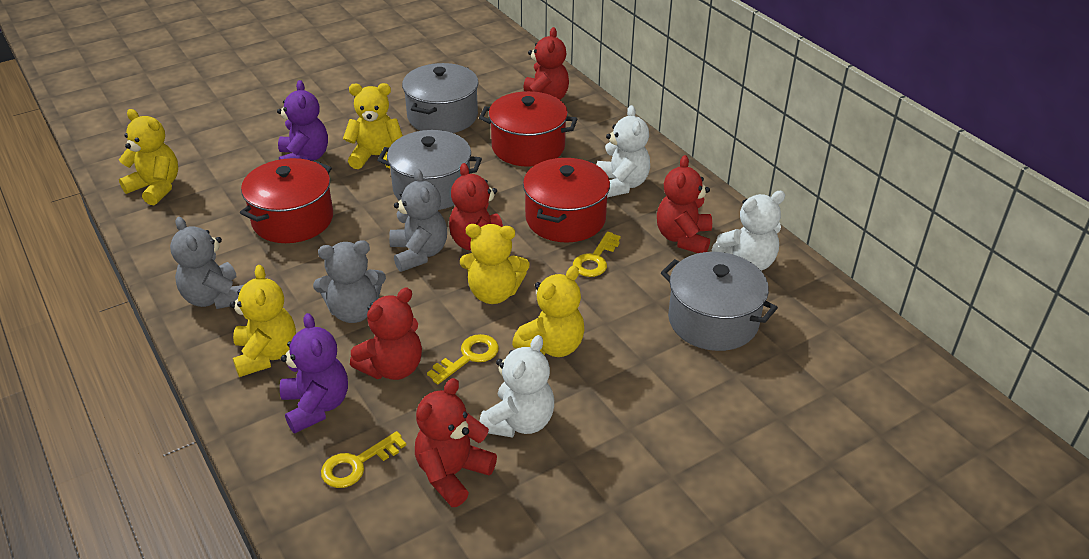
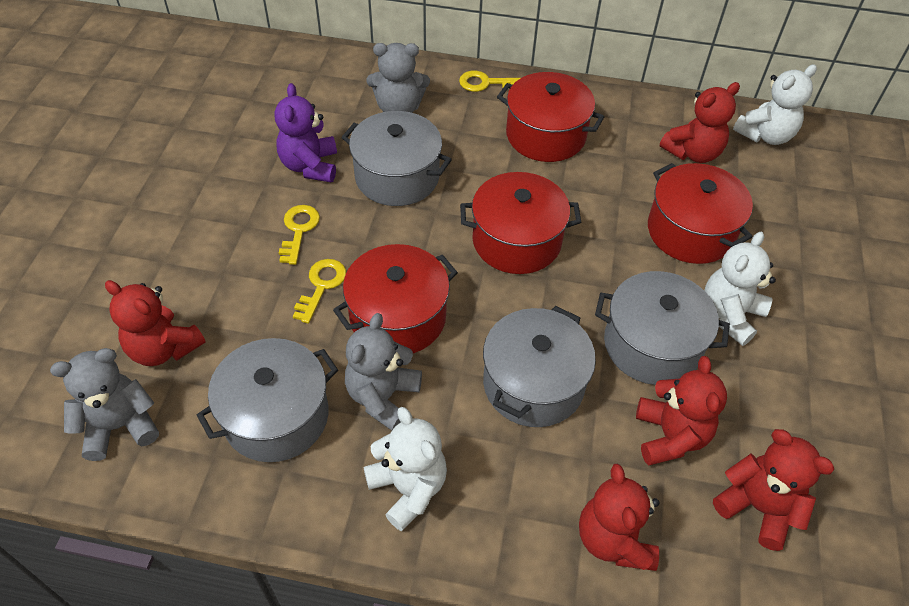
grey pot: 3 -> 4
purple teddy bear: 2 -> 1
red pot: 3 -> 4
yellow teddy bear: 5 -> 0

